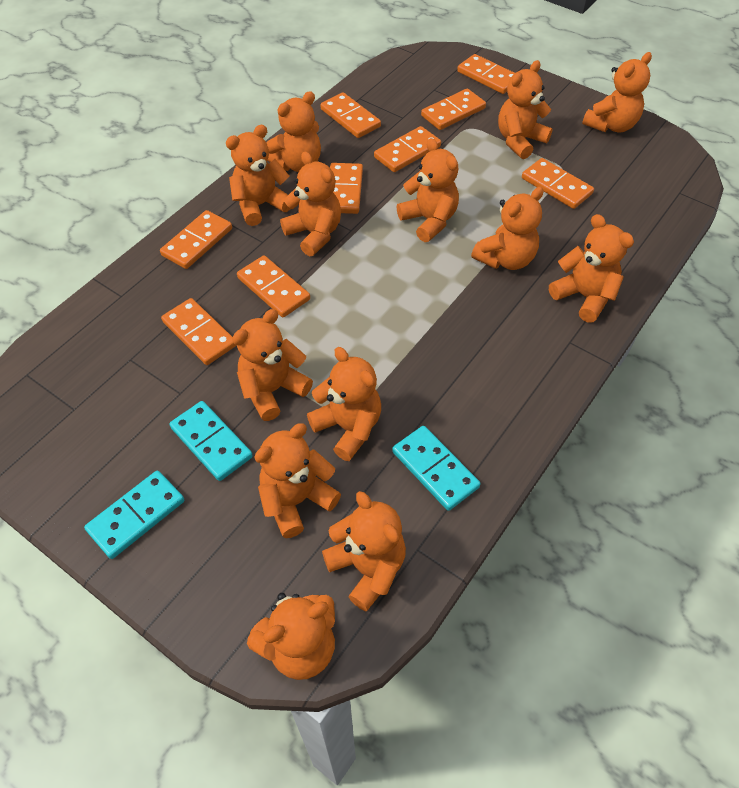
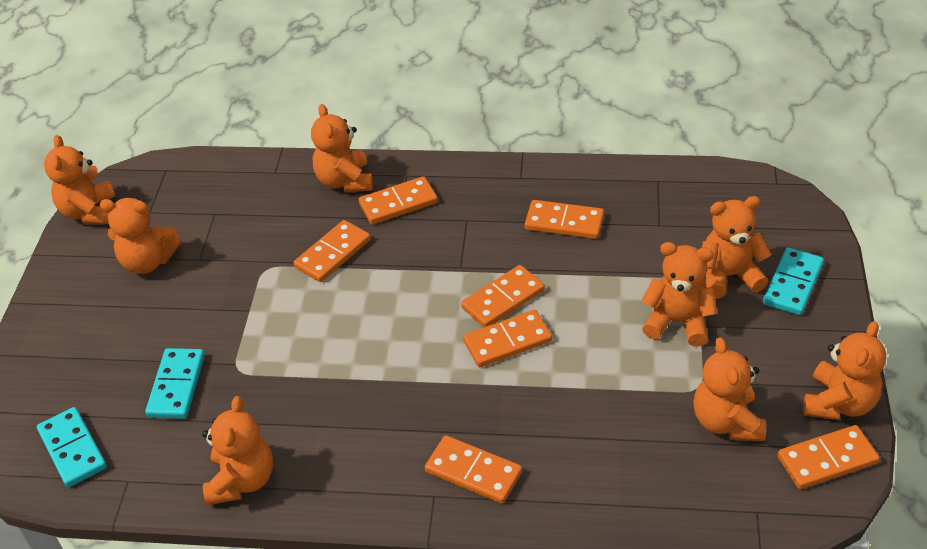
orange domino: 9 -> 7
orange teddy bear: 13 -> 8

